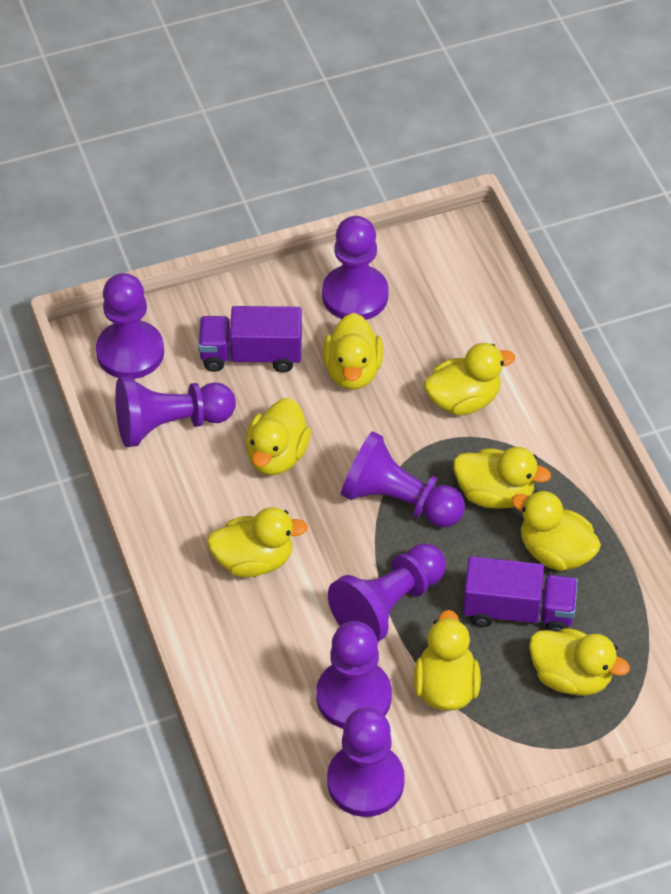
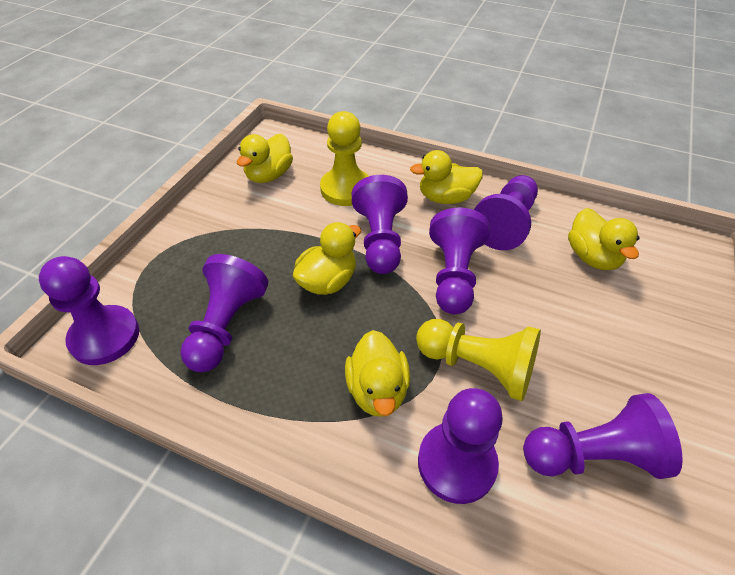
purple truck: 2 -> 0
yellow duck: 8 -> 5
yellow pawn: 0 -> 2

